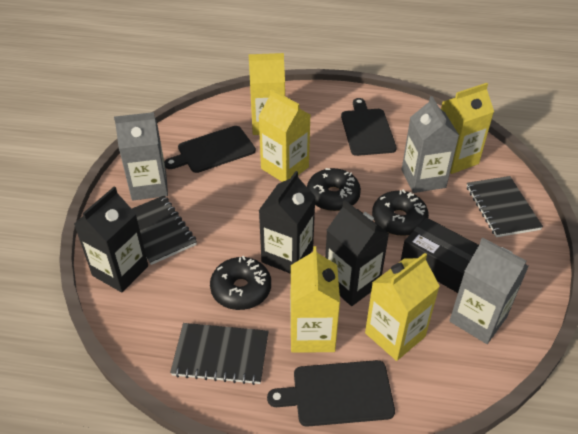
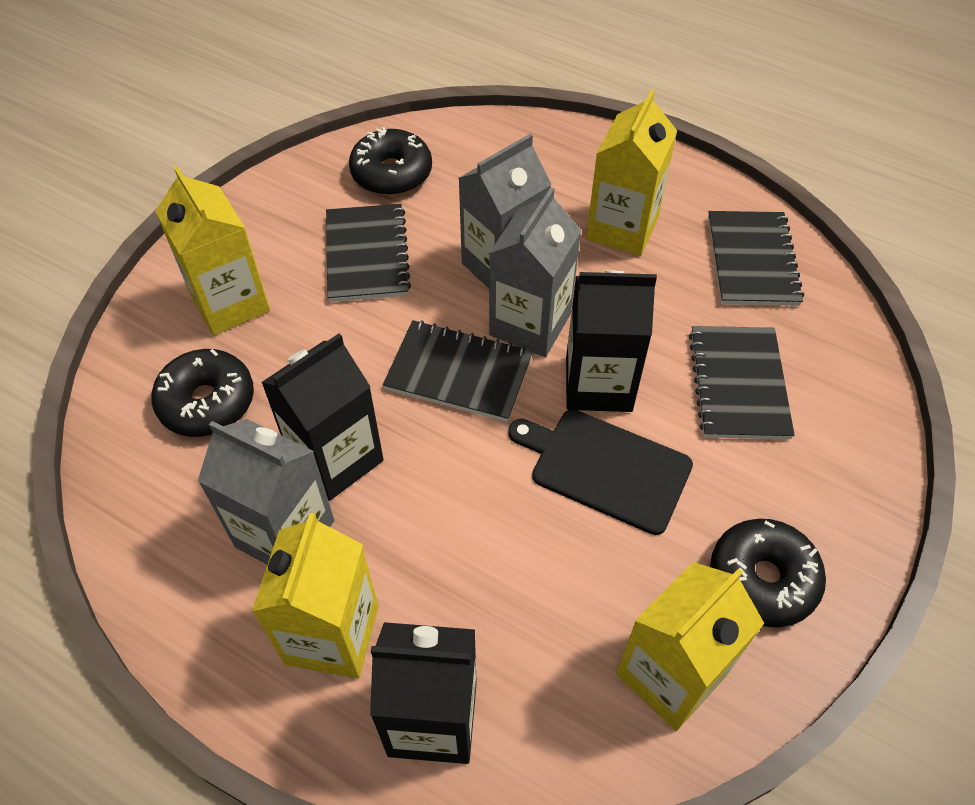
black box: 1 -> 0
black cutting board: 3 -> 1
black notebook: 3 -> 4
yellow carton: 5 -> 4

